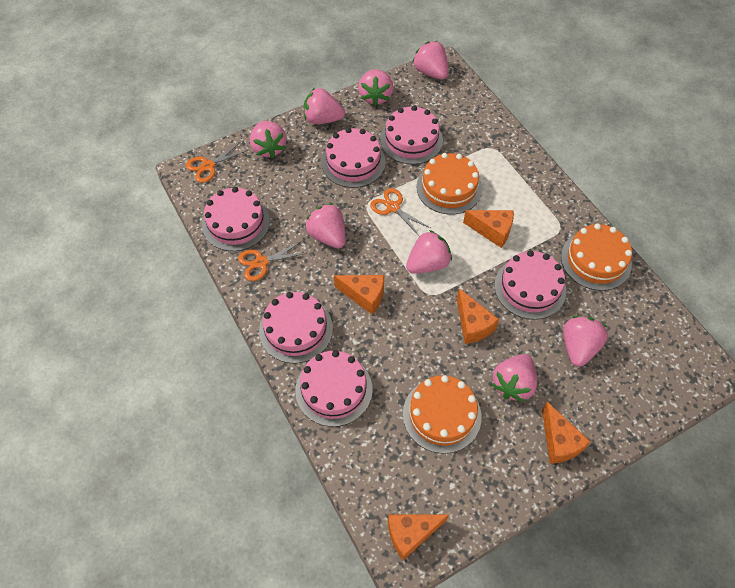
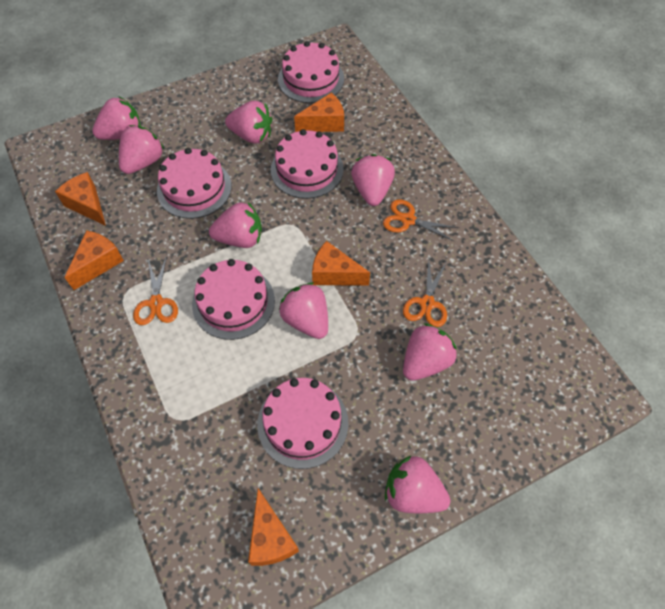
orange cake: 3 -> 0
pink cake: 6 -> 5

